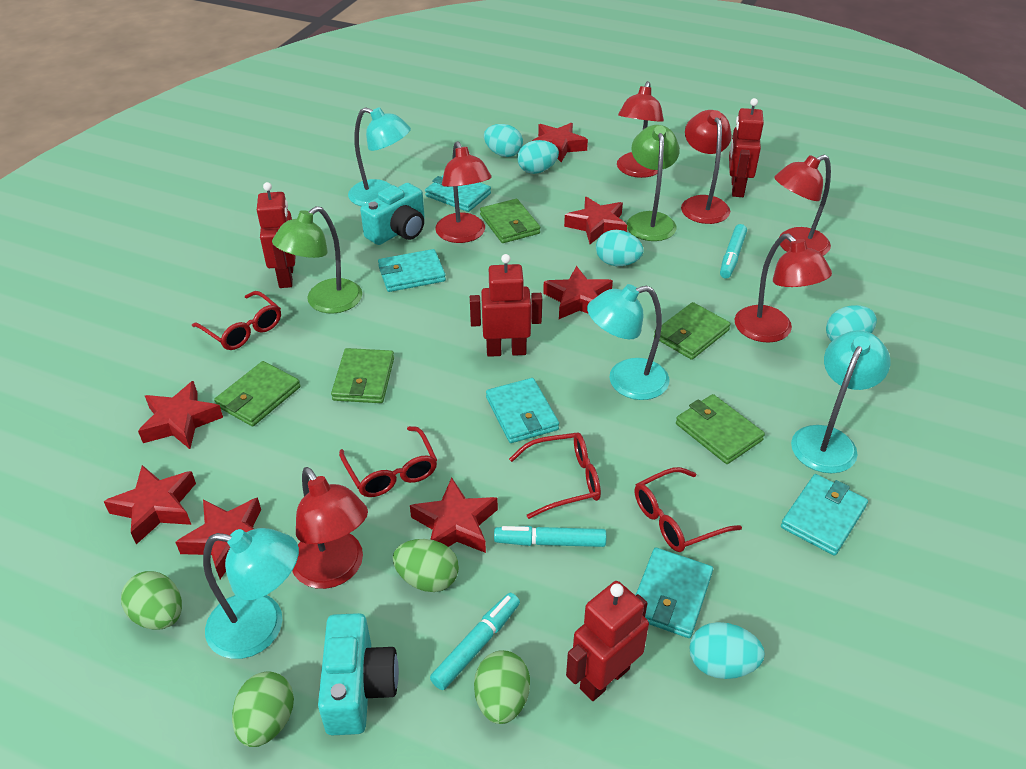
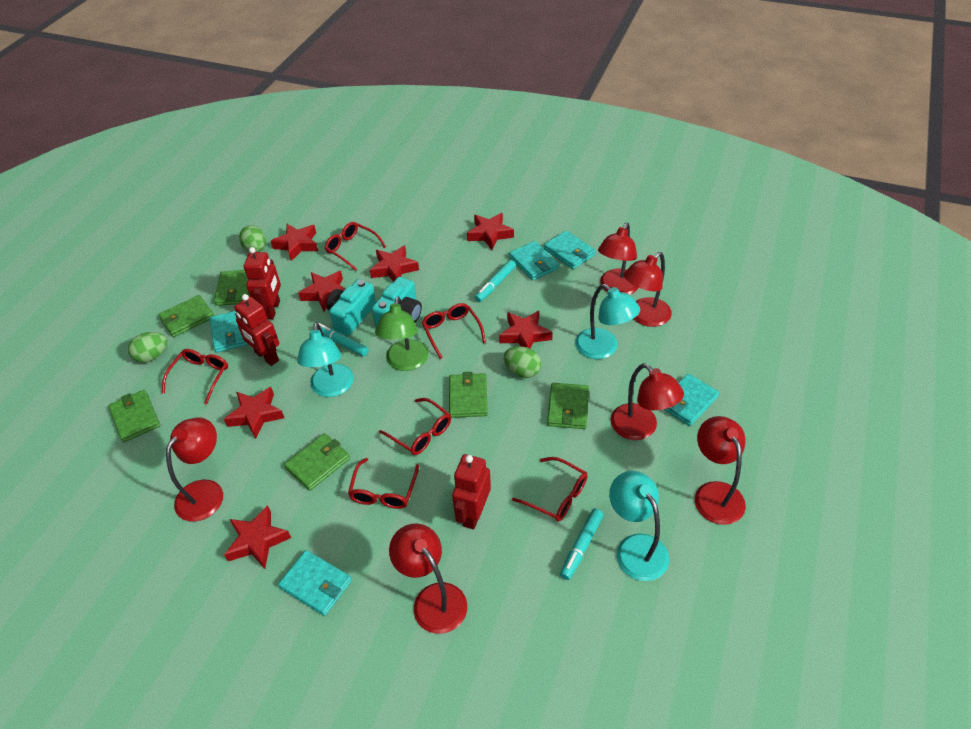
green egg: 4 -> 3
green lamp: 2 -> 1
green wallet: 5 -> 6
red glasses: 4 -> 6
red robot: 4 -> 3
turquoise egg: 5 -> 0
turquoise lamp: 4 -> 3

